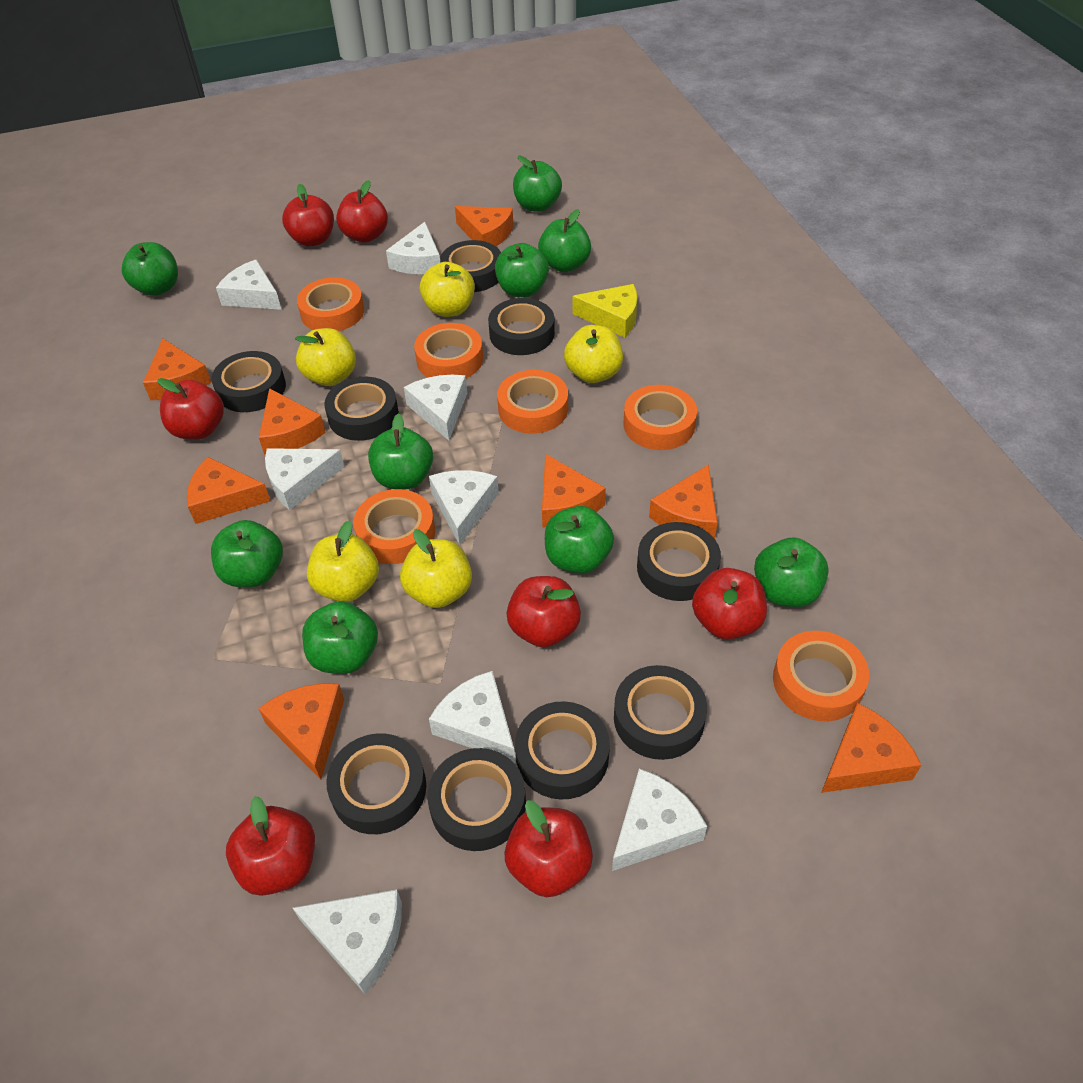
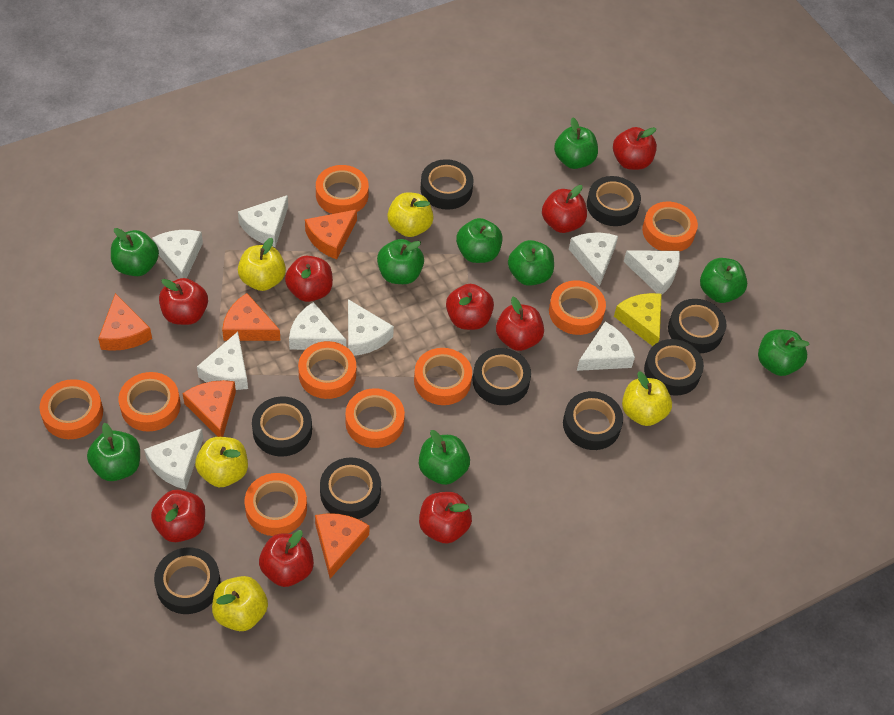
orange cheese: 8 -> 5
orange tape: 6 -> 9
red apple: 7 -> 9
white cheese: 8 -> 9

